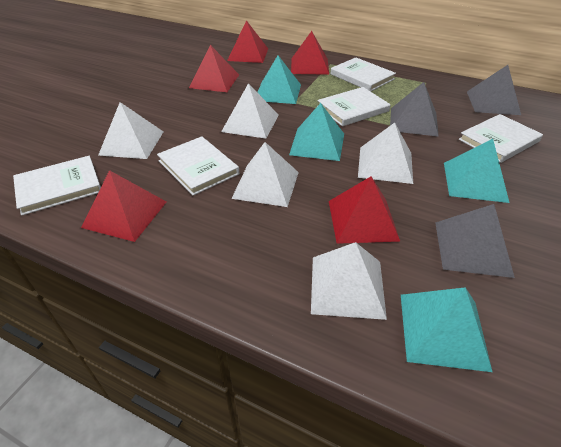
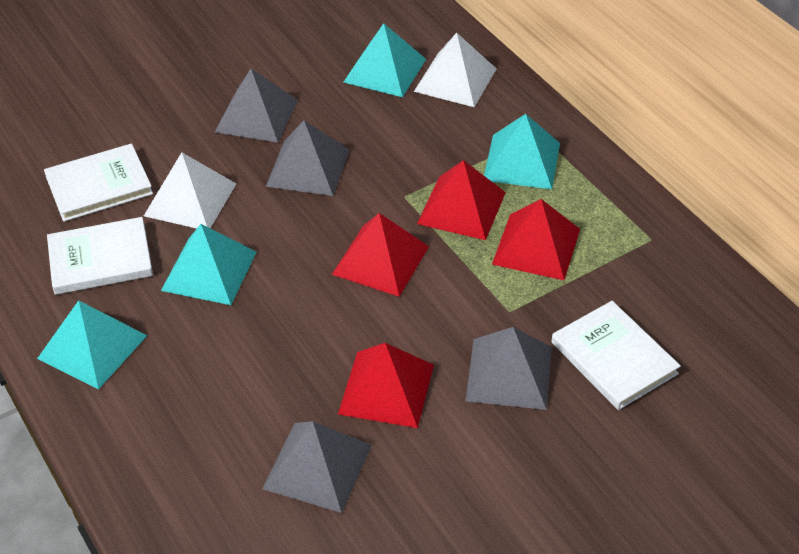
grey pyramid: 3 -> 4
red pyramid: 5 -> 4
white book: 5 -> 3
white pyramid: 5 -> 2

